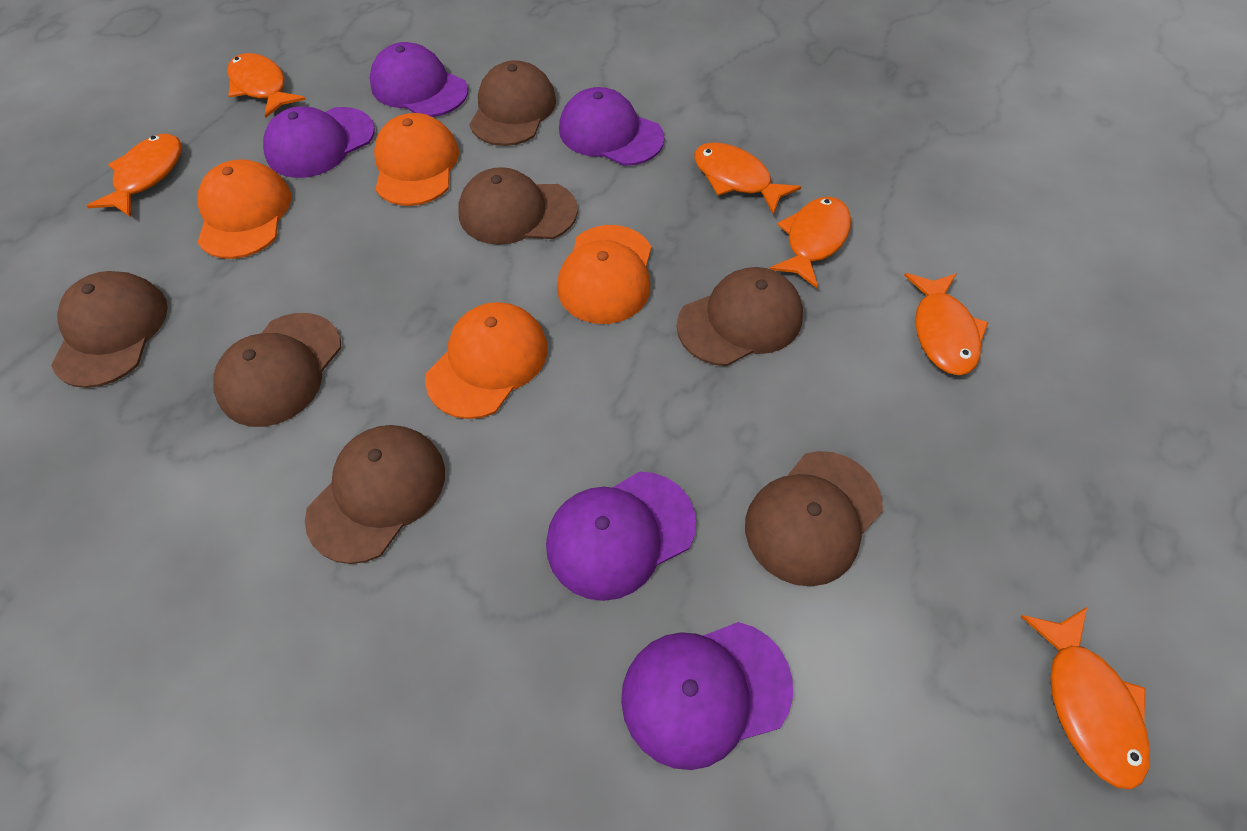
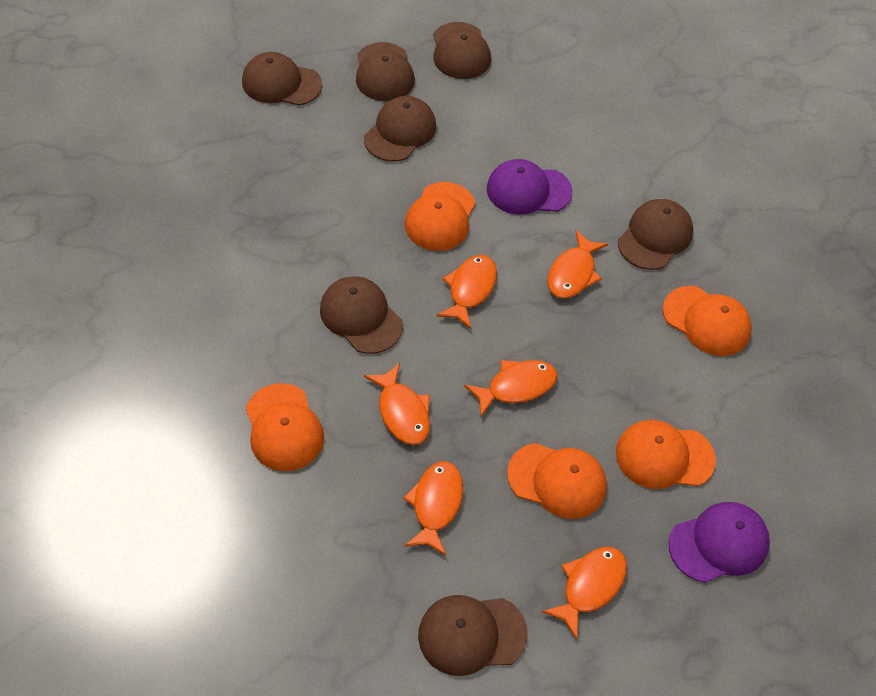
orange cap: 4 -> 5
purple cap: 5 -> 2

